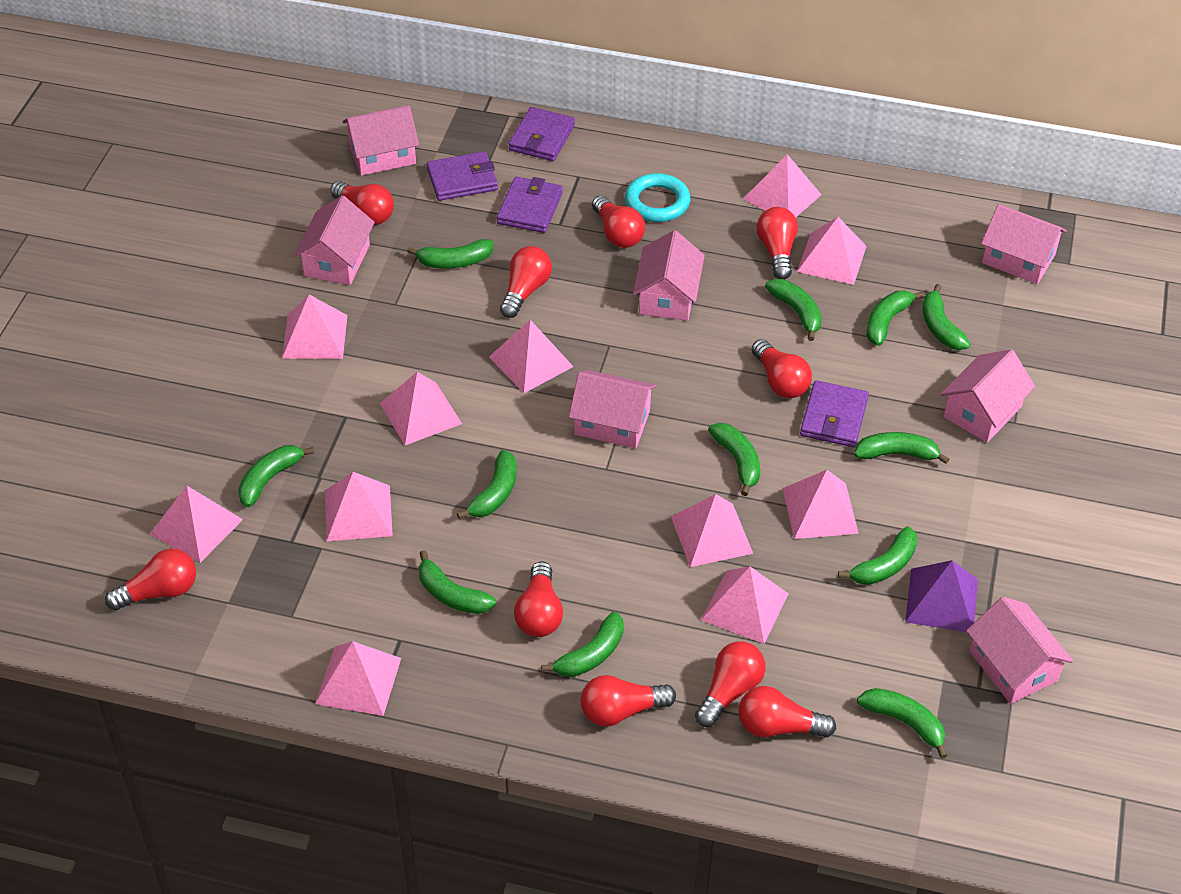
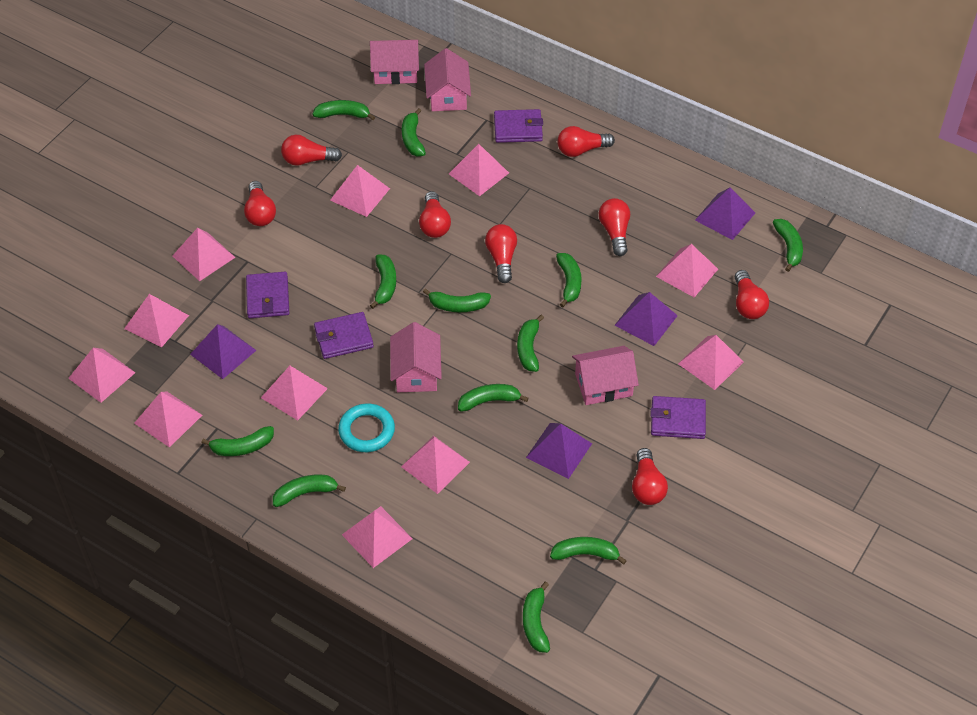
pink house: 7 -> 4
purple pyramid: 1 -> 4
red light bulb: 10 -> 8

